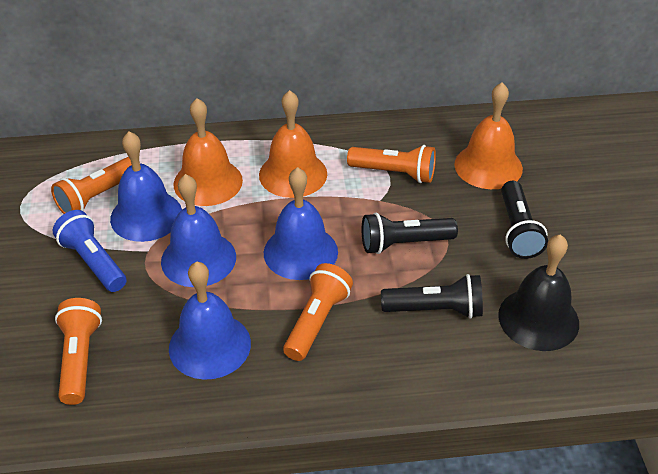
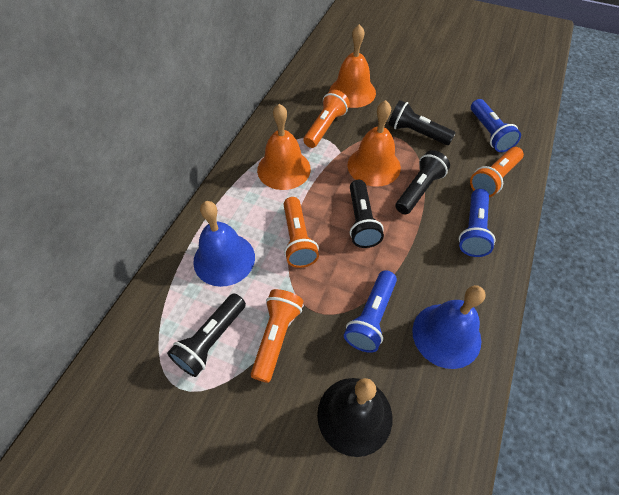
black flashlight: 3 -> 4
blue bell: 4 -> 2
blue flashlight: 1 -> 3

